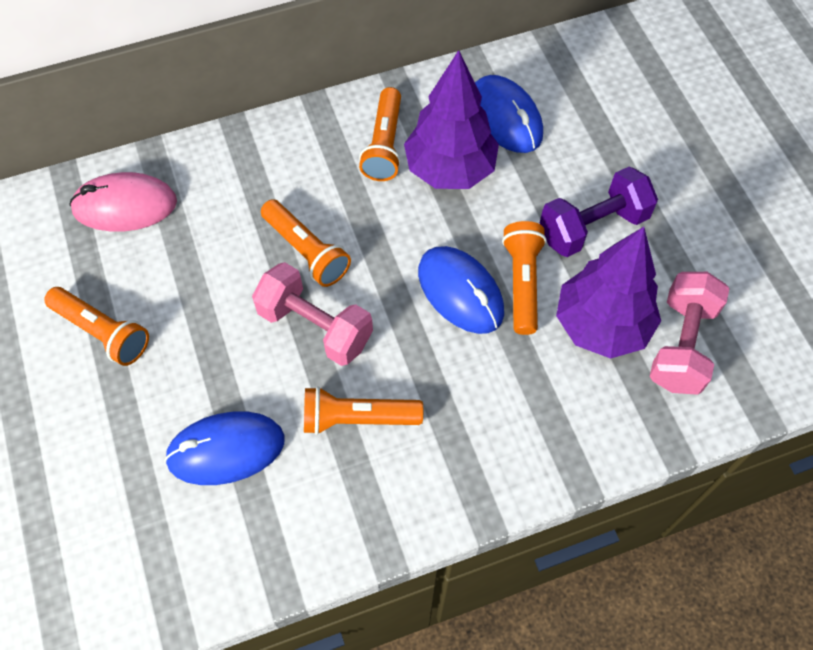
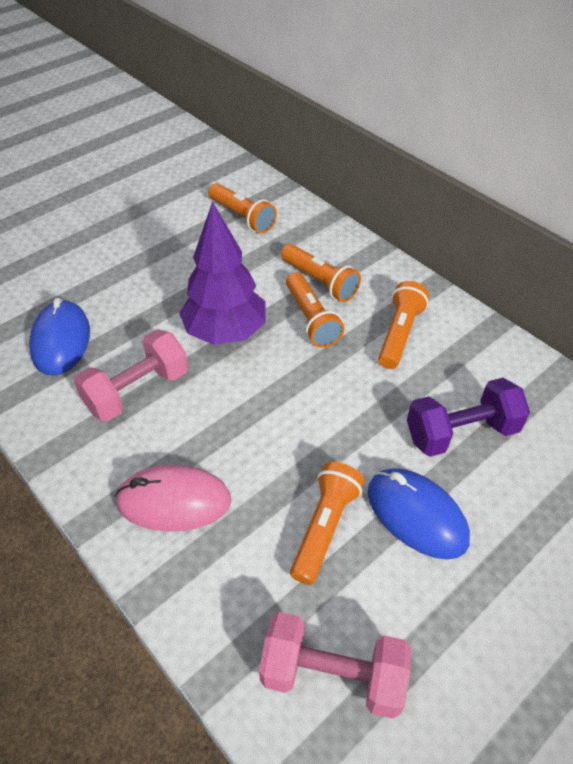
blue mouse: 3 -> 2
purple tree: 2 -> 1

